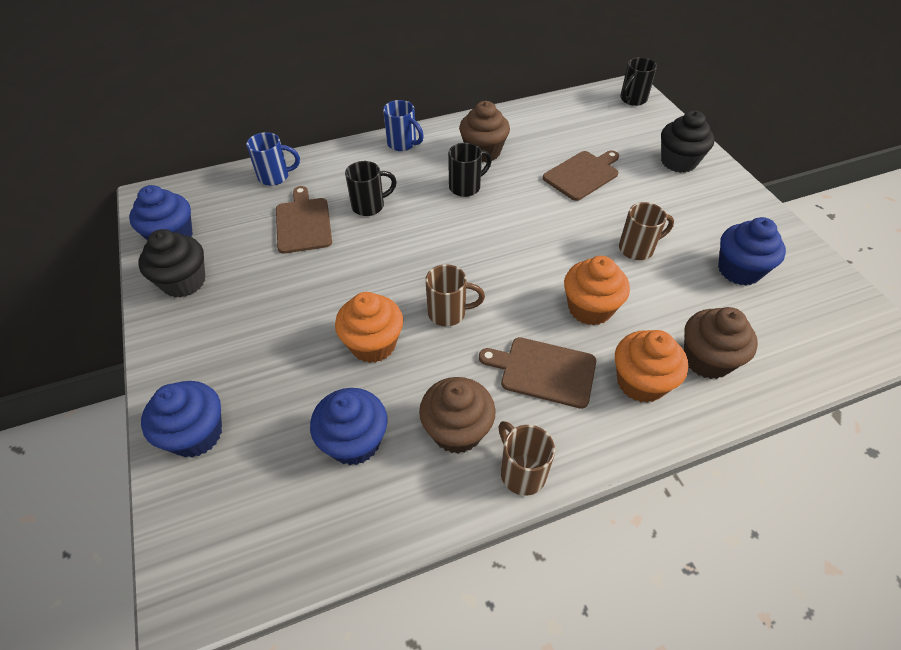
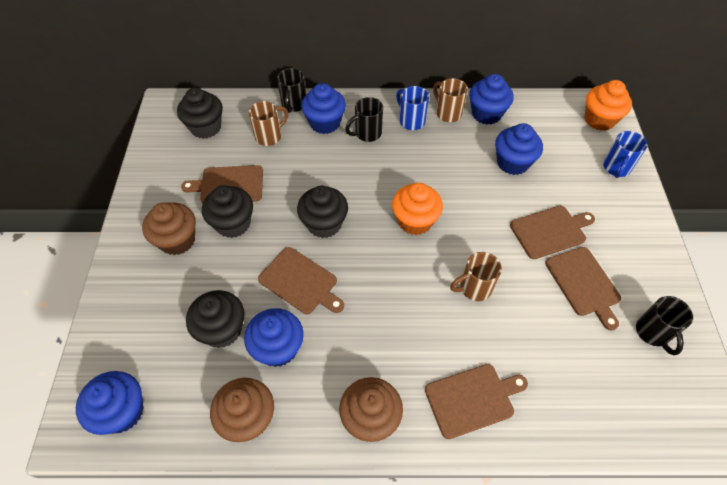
black cupcake: 2 -> 4
blue cupcake: 4 -> 5
brown cutting board: 3 -> 5
orange cupcake: 3 -> 2

